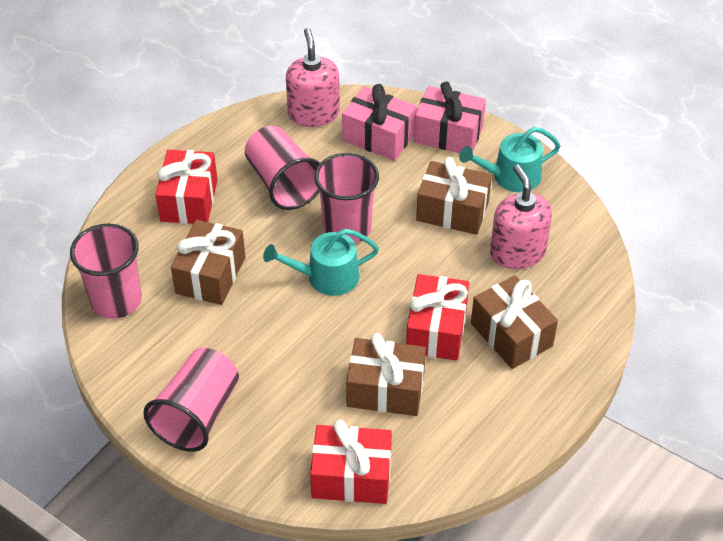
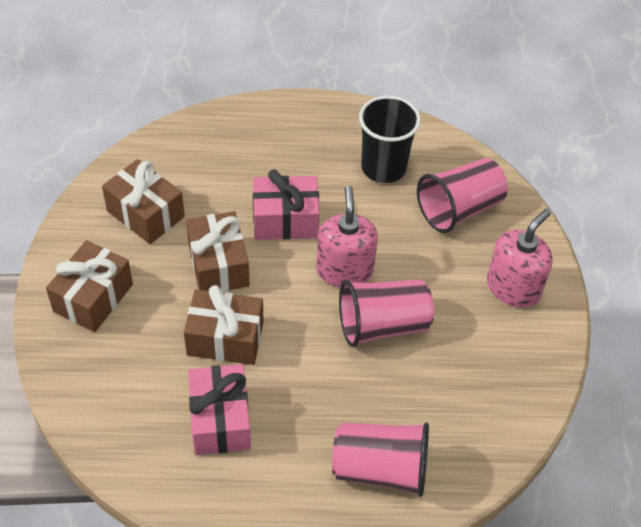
black cup: 0 -> 1
pink cup: 4 -> 3
red gift: 3 -> 0
turquoise watering can: 2 -> 0

